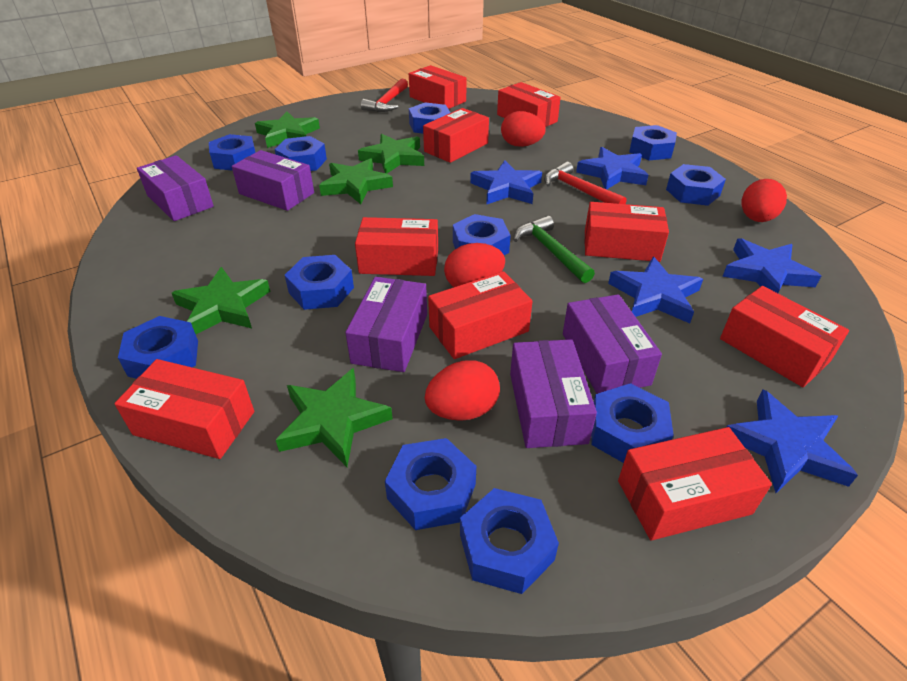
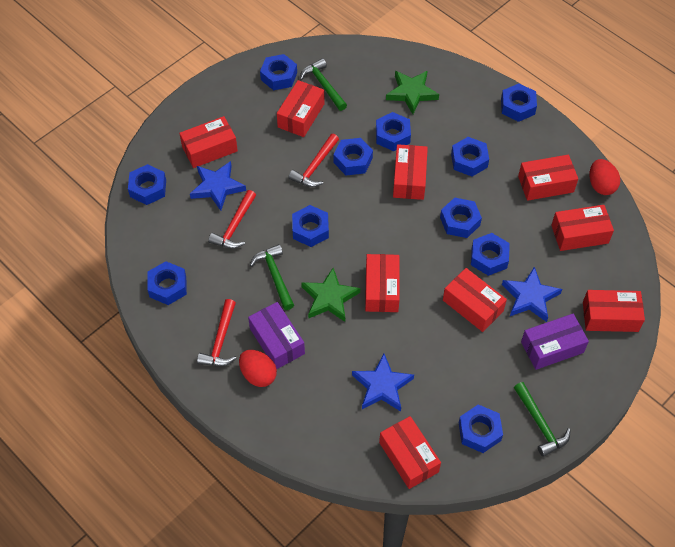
blue star: 5 -> 3
green hammer: 1 -> 3
green star: 5 -> 2
purple box: 5 -> 2
red egg: 4 -> 2
red hammer: 2 -> 3

